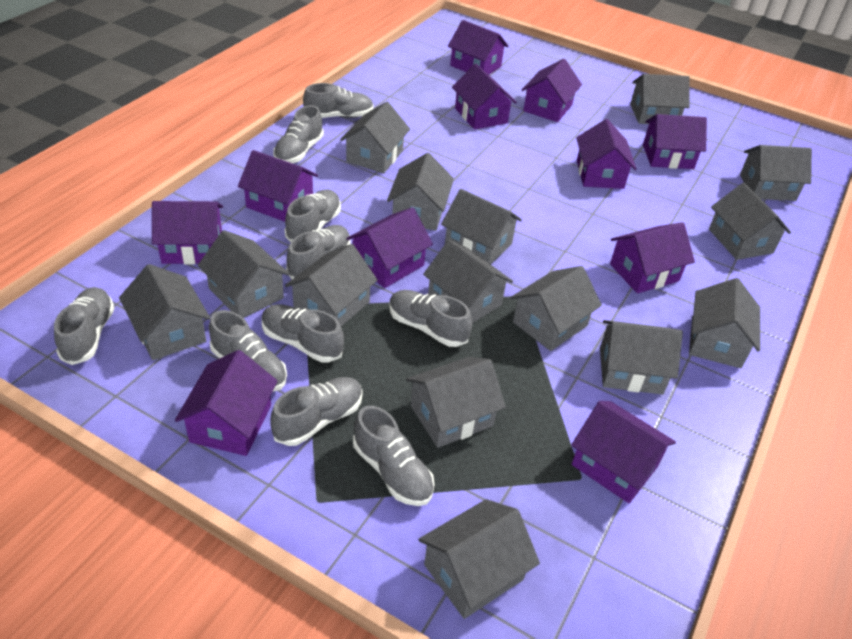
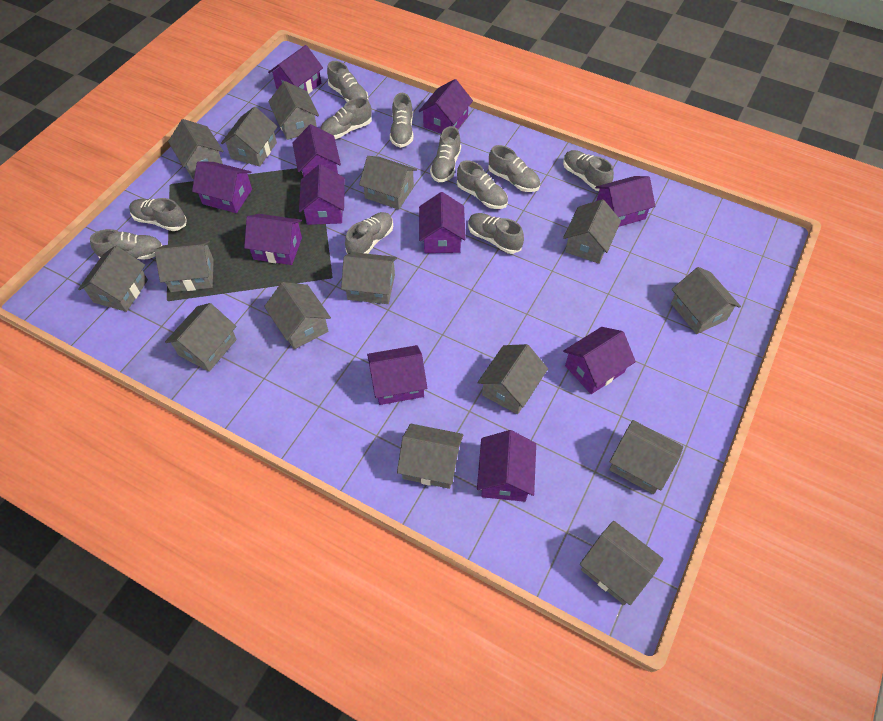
grey shoe: 10 -> 11

